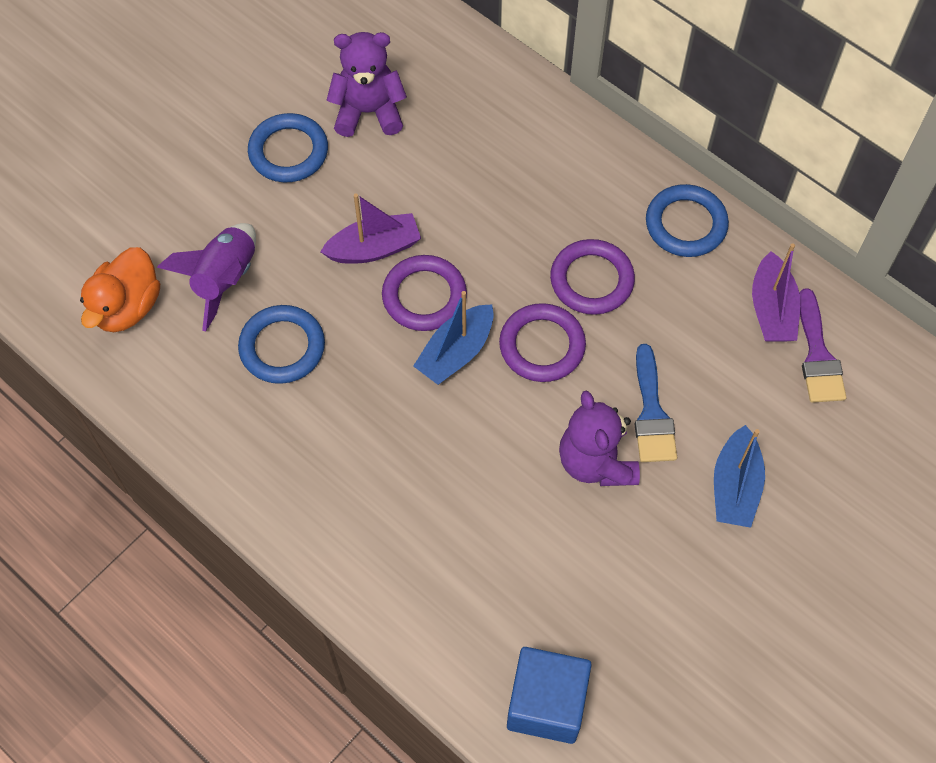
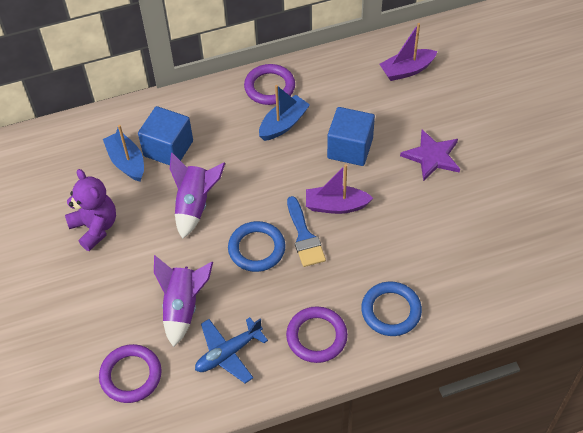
blue cube: 1 -> 2
blue plane: 0 -> 1
blue ring: 3 -> 2
orange duck: 1 -> 0
purple brush: 1 -> 0
purple rocket: 1 -> 2
purple star: 0 -> 1
purple teddy bear: 2 -> 1

